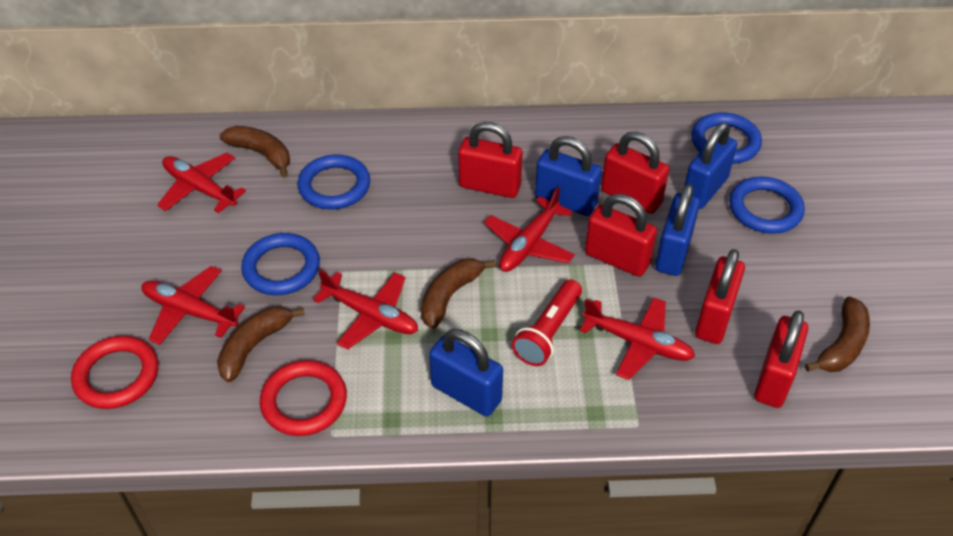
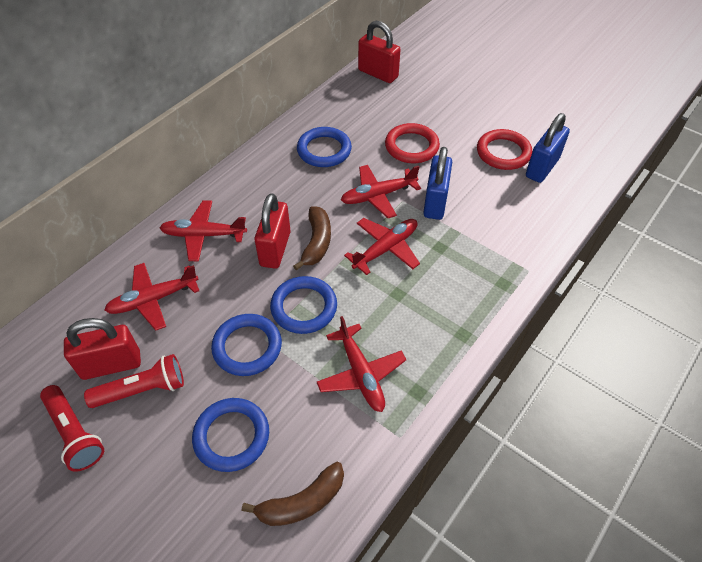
blue padlock: 4 -> 2
brown banana: 4 -> 2
red flashlight: 1 -> 2
red padlock: 5 -> 3

